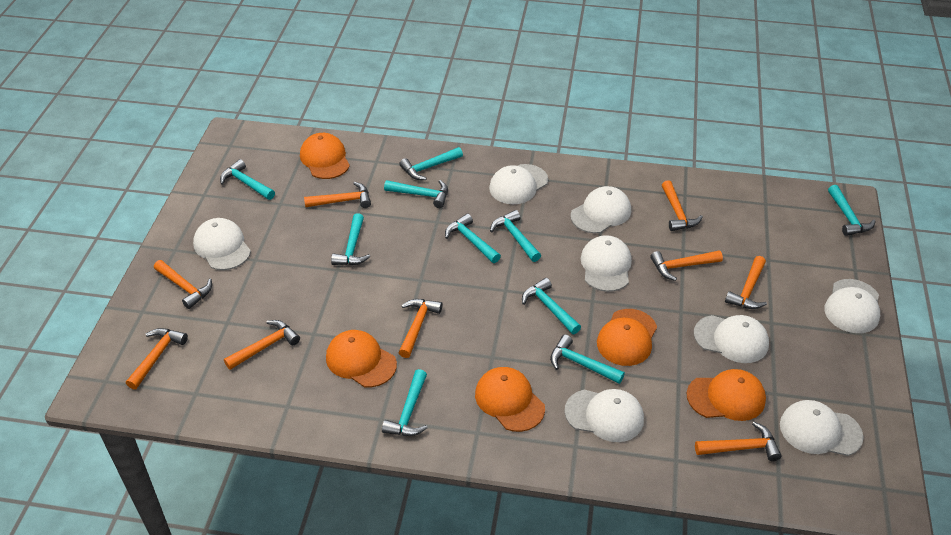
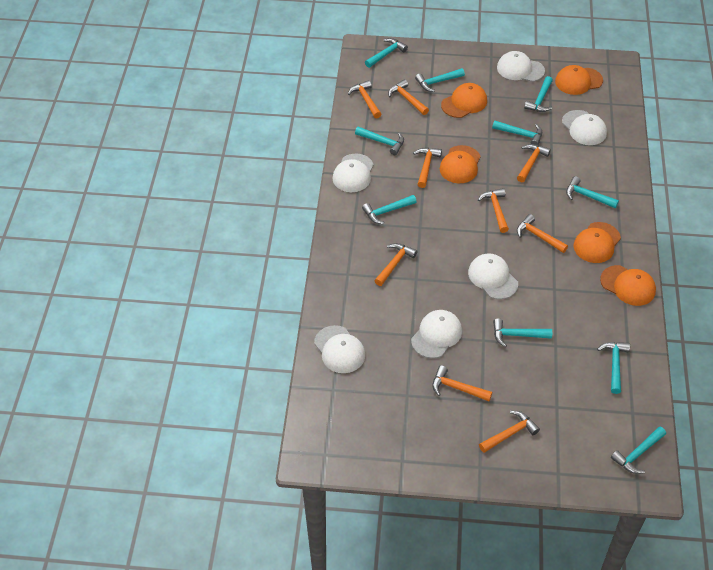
white cap: 8 -> 6

